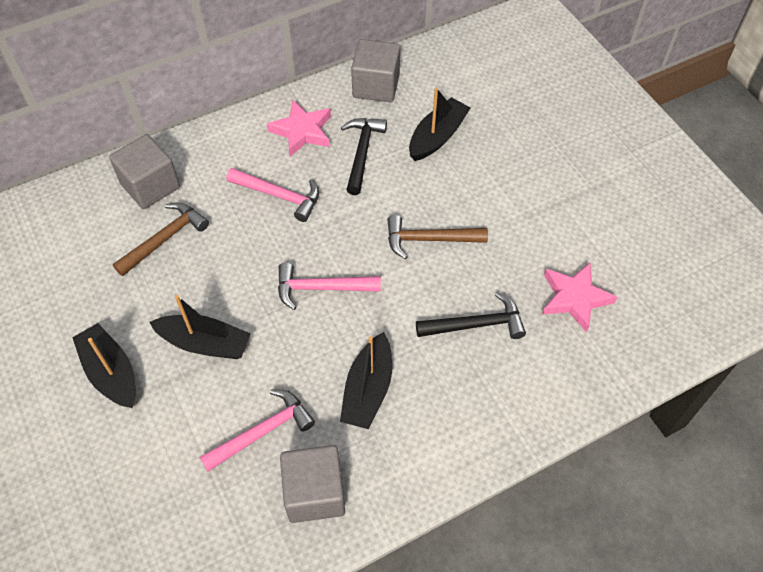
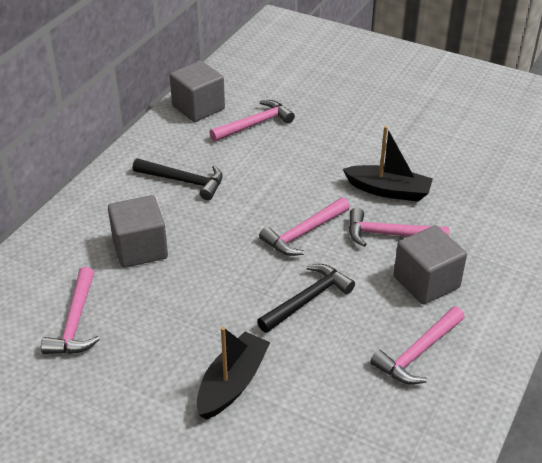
black boat: 4 -> 2
brown hammer: 2 -> 0
pink hammer: 3 -> 5
pink star: 2 -> 0

